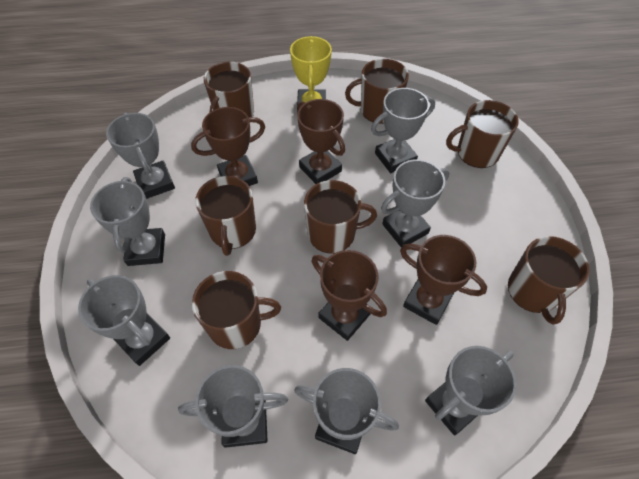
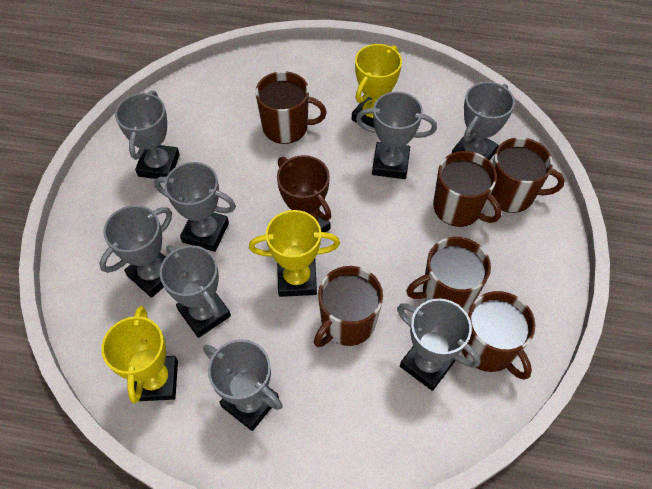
brown mug: 7 -> 6
brown trophy: 4 -> 1
yellow trophy: 1 -> 3

